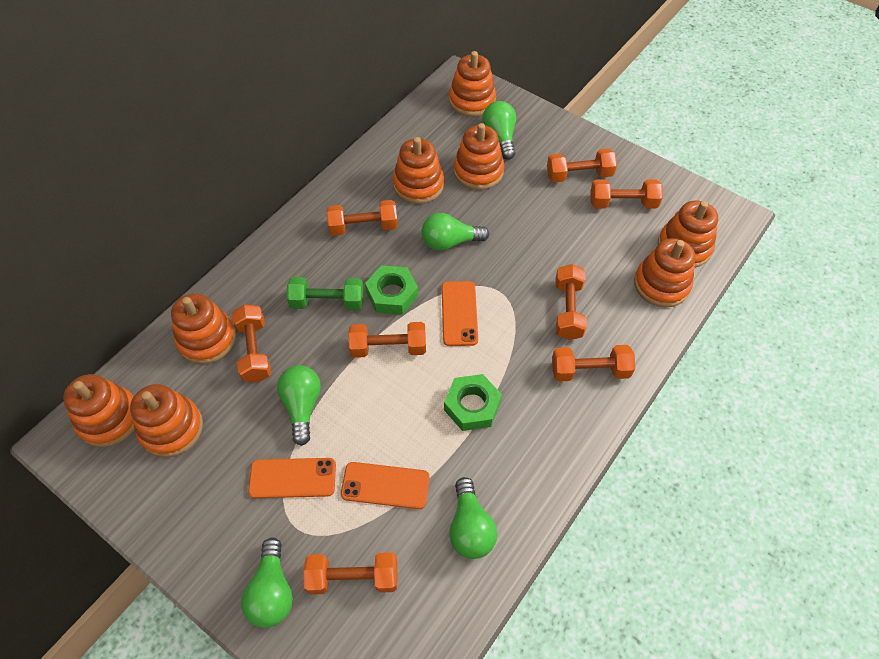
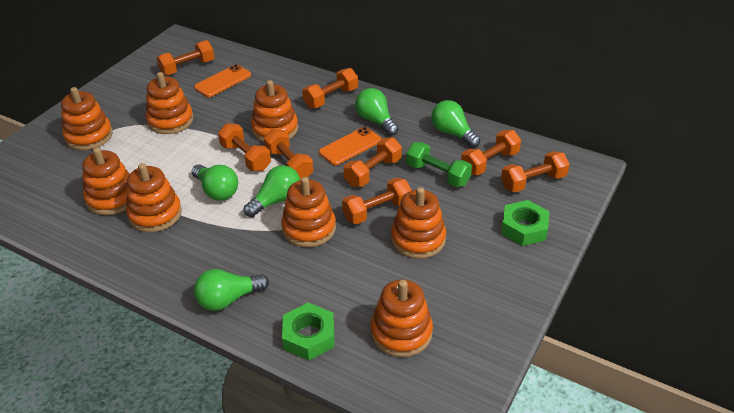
orange phone: 3 -> 2

